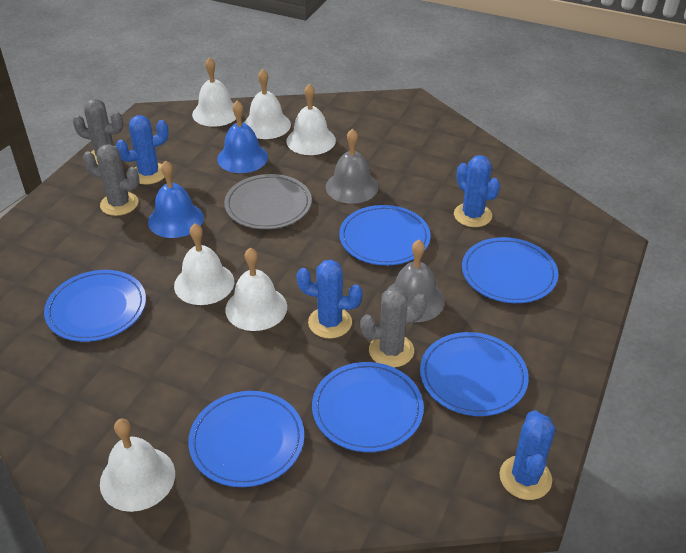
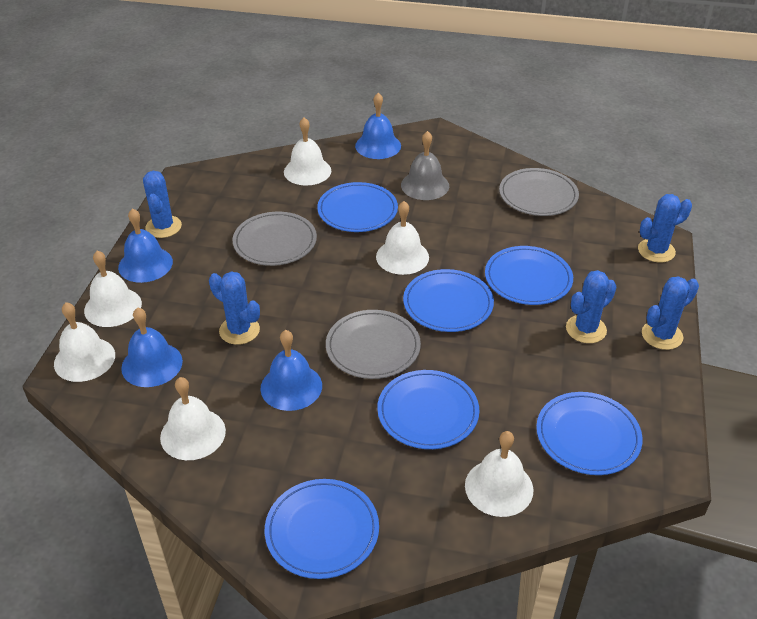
blue bell: 2 -> 4
blue cactus: 4 -> 5
grey bell: 2 -> 1
grey cactus: 3 -> 0
grey plate: 1 -> 3

